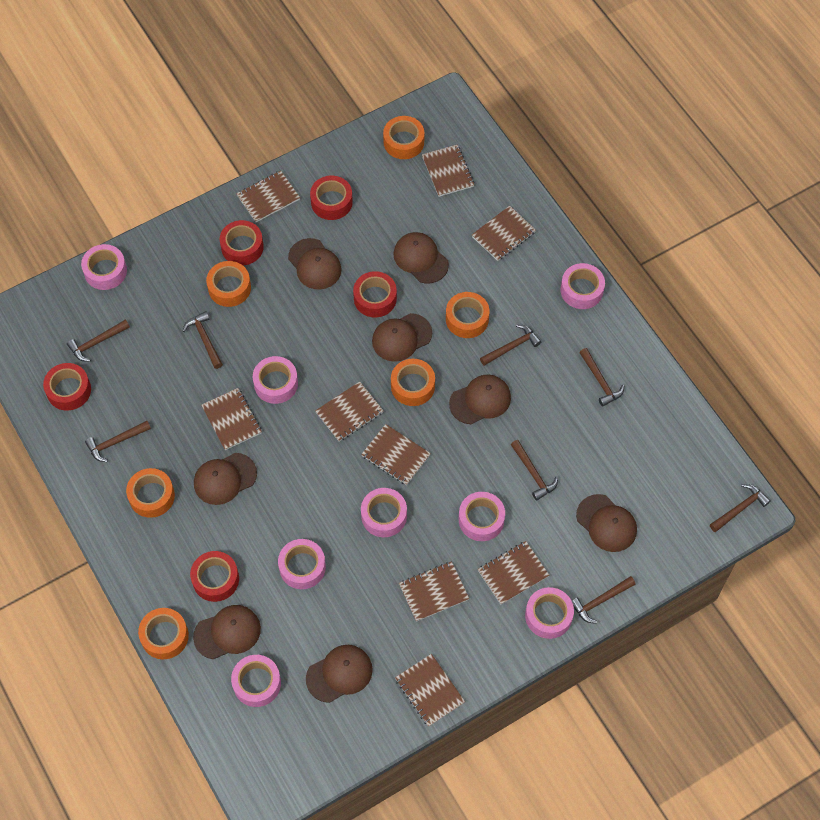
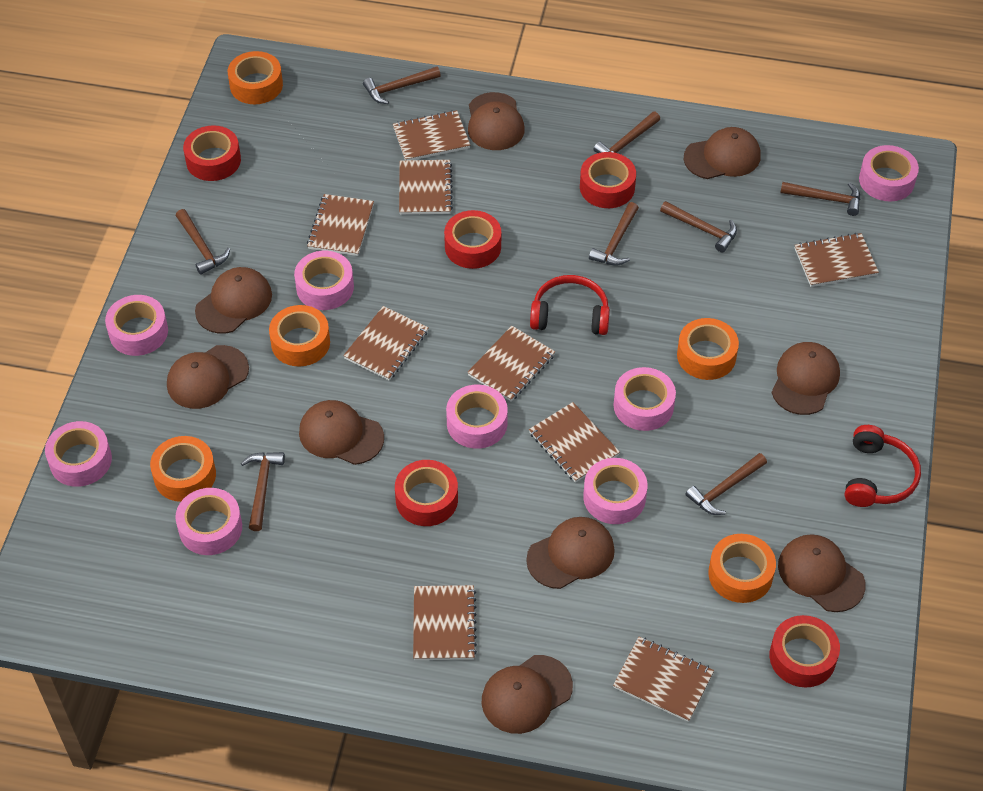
brown cap: 8 -> 9
orange tape: 6 -> 5
red headphones: 0 -> 2

